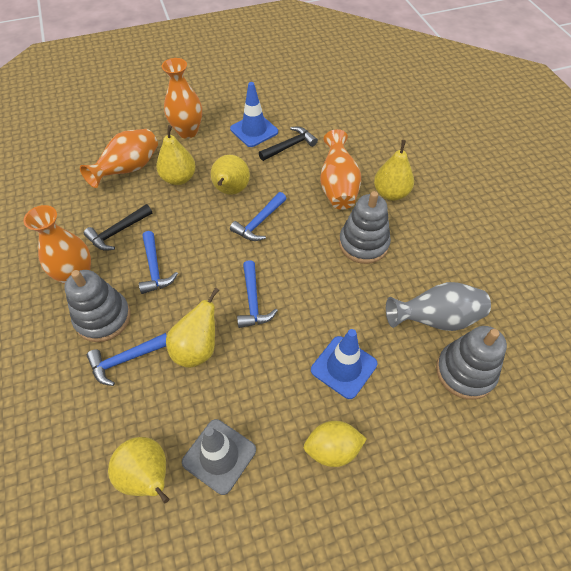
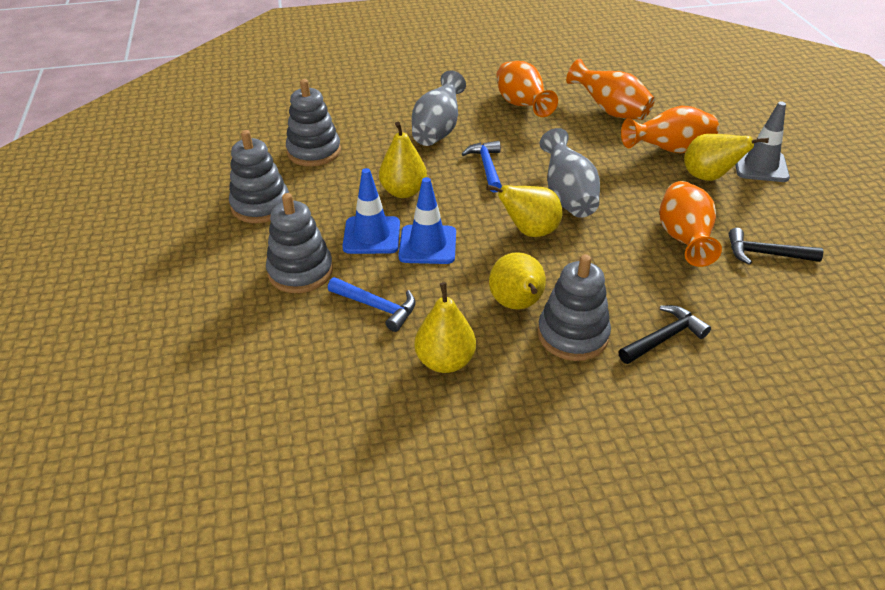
blue hammer: 4 -> 2
grey stacking toy: 3 -> 4
grey vase: 1 -> 2
yellow lemon: 1 -> 0

